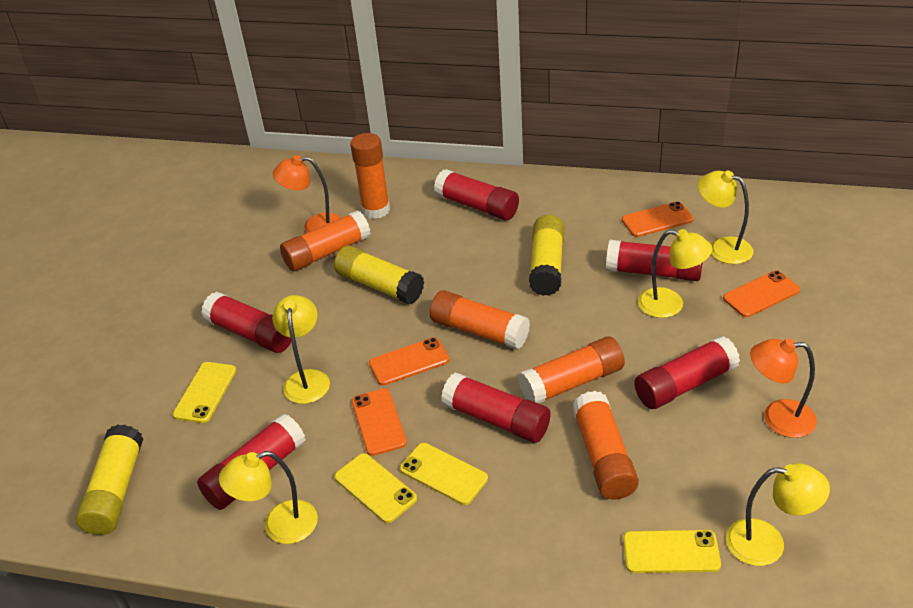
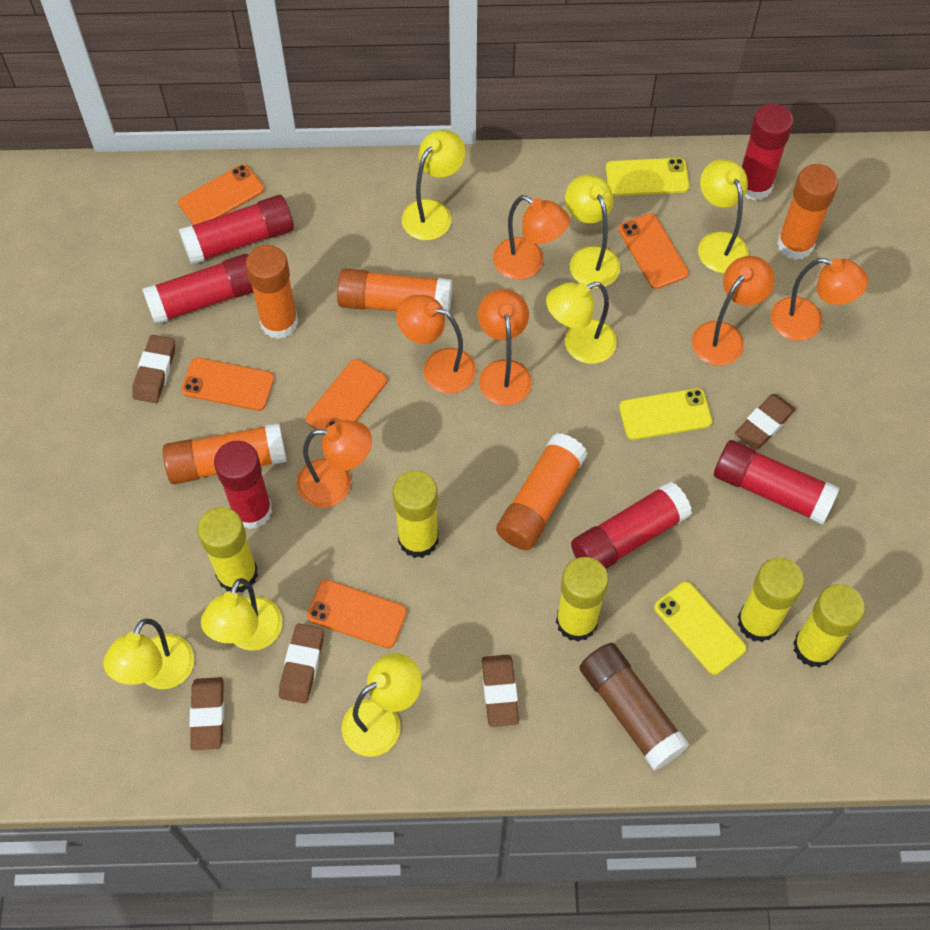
brown eraser: 0 -> 5
brown glue stick: 0 -> 1
orange lamp: 2 -> 6
orange phone: 4 -> 5
yellow glue stick: 3 -> 5
yellow lamp: 5 -> 7
yellow phone: 4 -> 3

